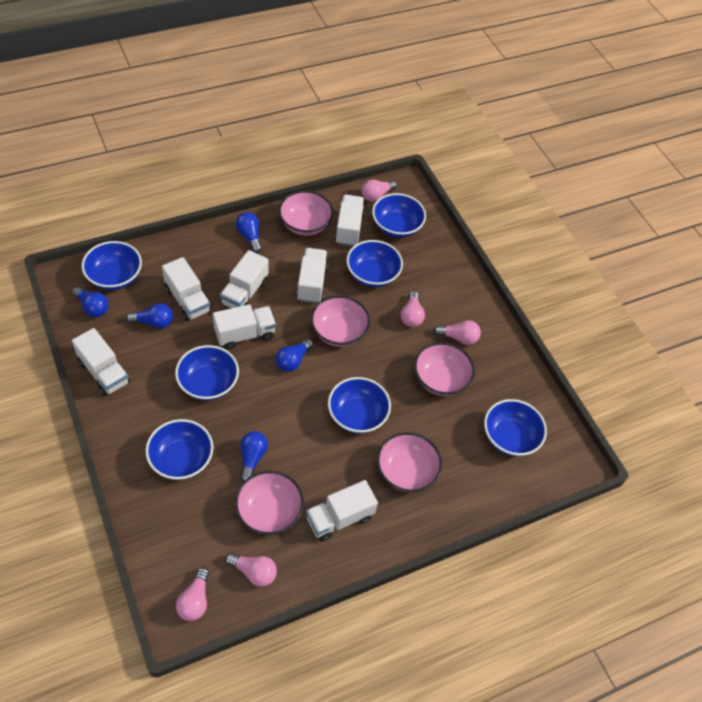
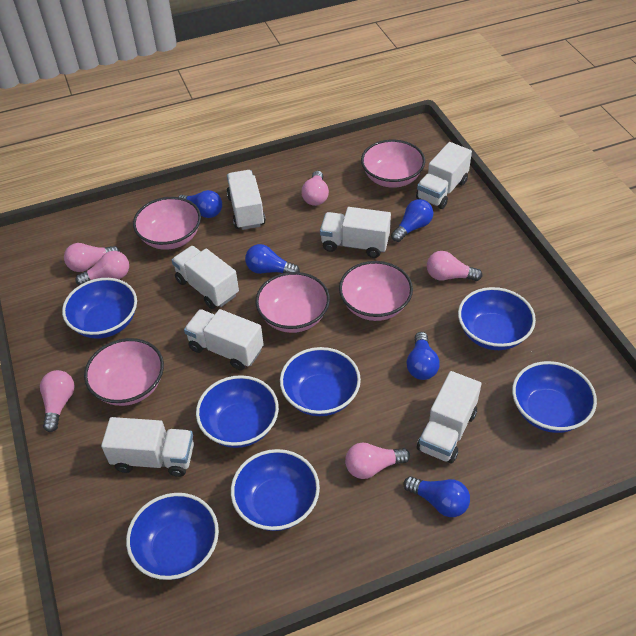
pink light bulb: 5 -> 6

